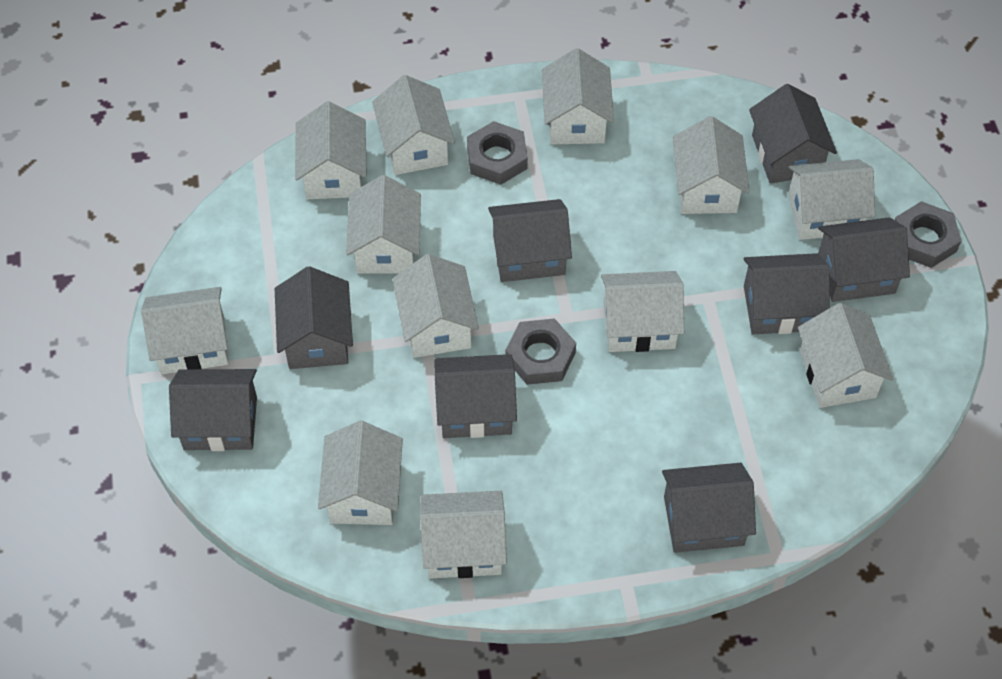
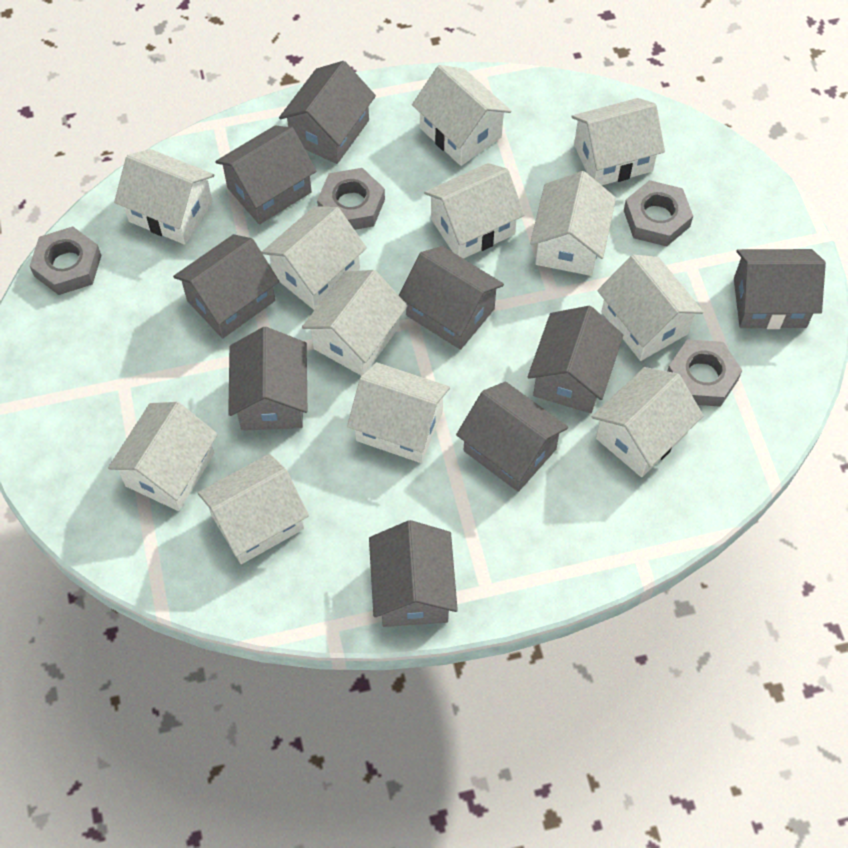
grey house: 8 -> 9
grey nut: 3 -> 4

